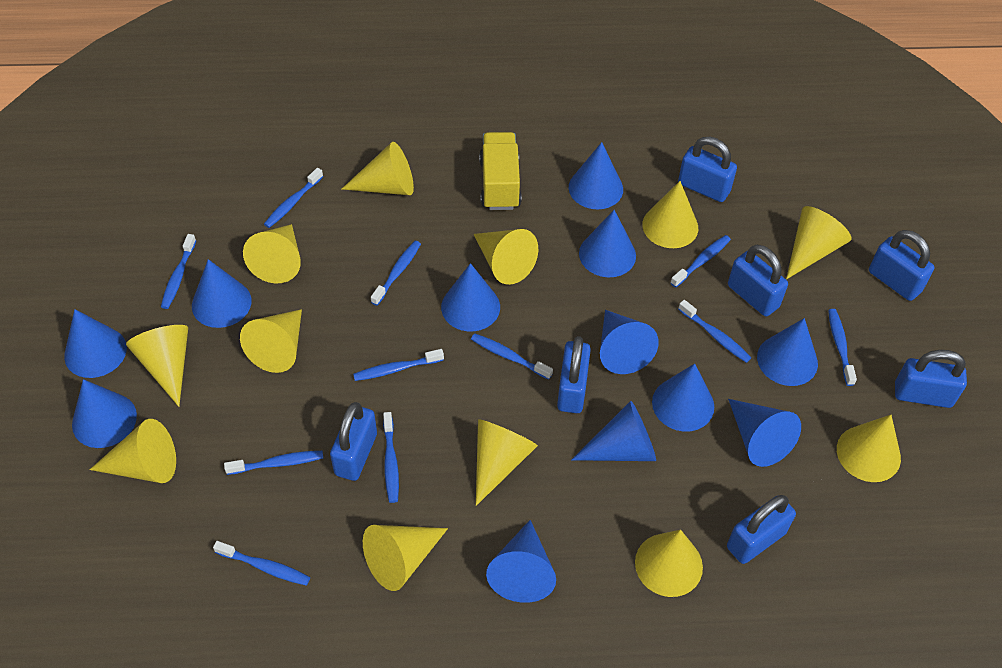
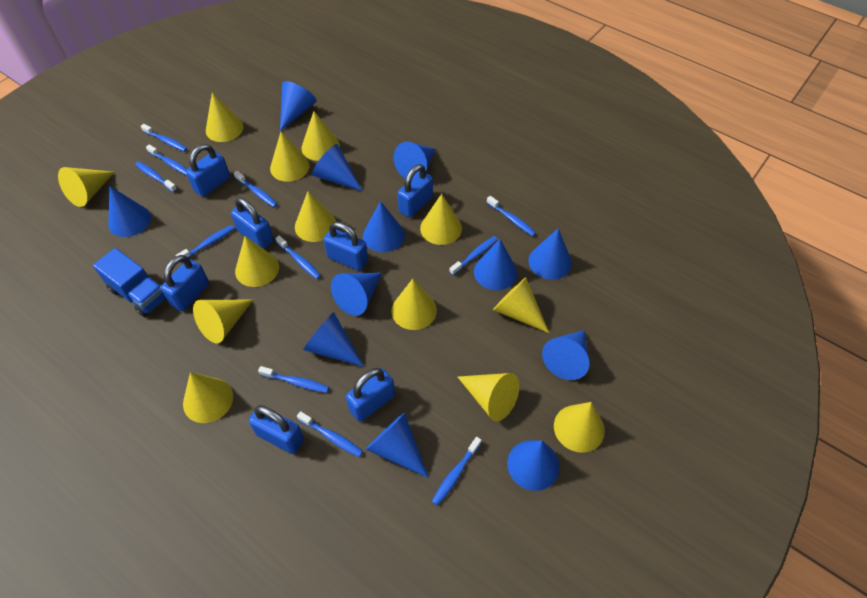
blue truck: 0 -> 1
yellow cone: 12 -> 13
yellow truck: 1 -> 0

